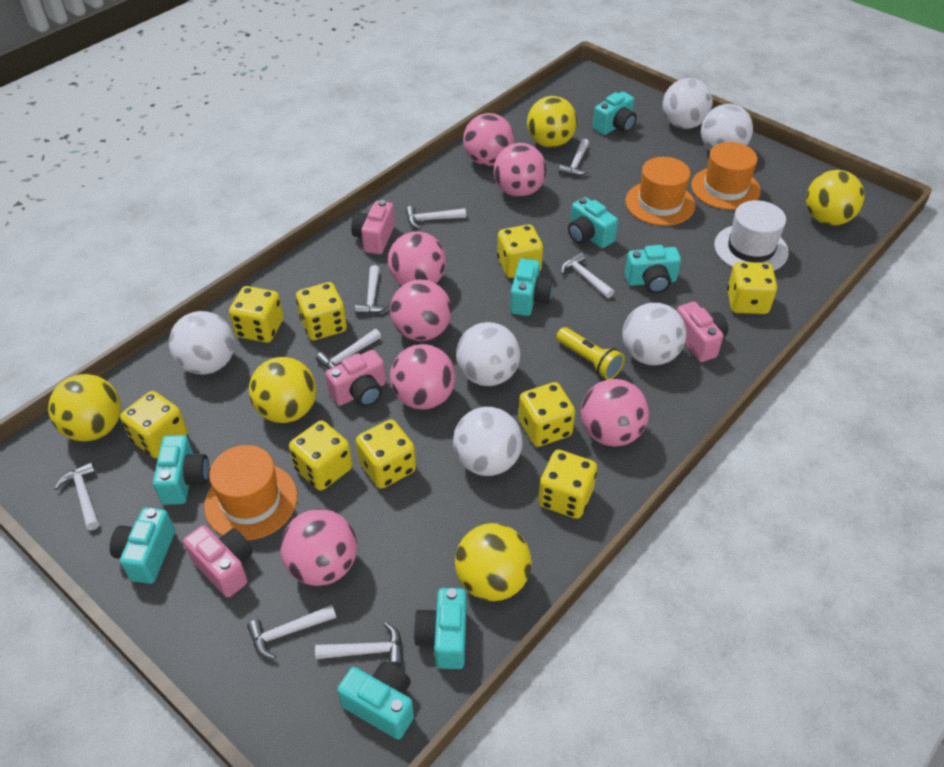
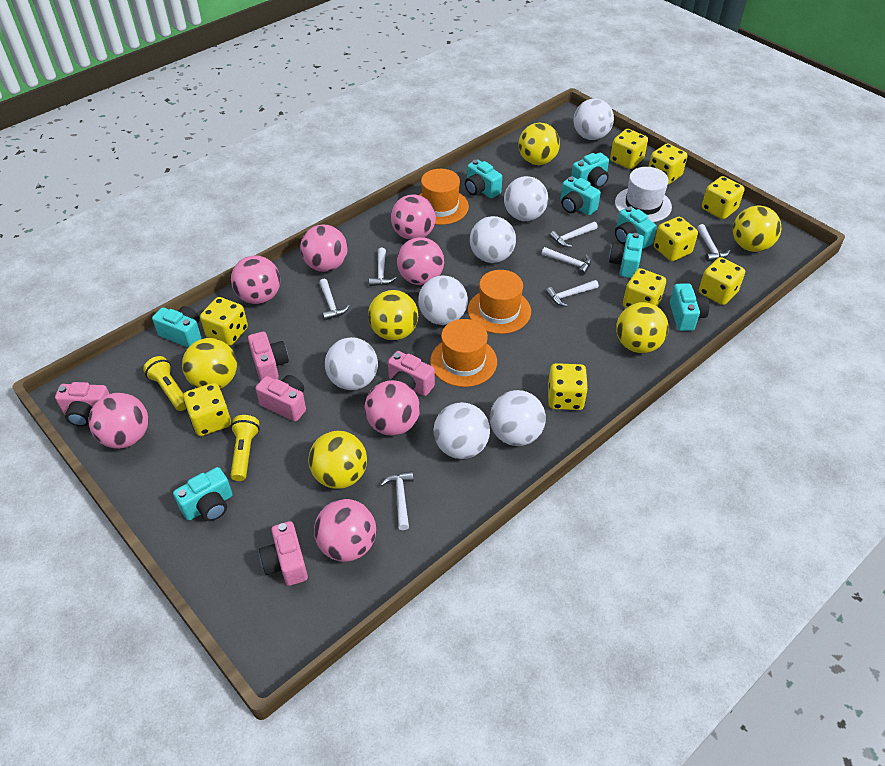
pink camera: 4 -> 5
white ball: 6 -> 7
white hammer: 8 -> 7
yellow ball: 5 -> 6
yellow flashlight: 1 -> 2

